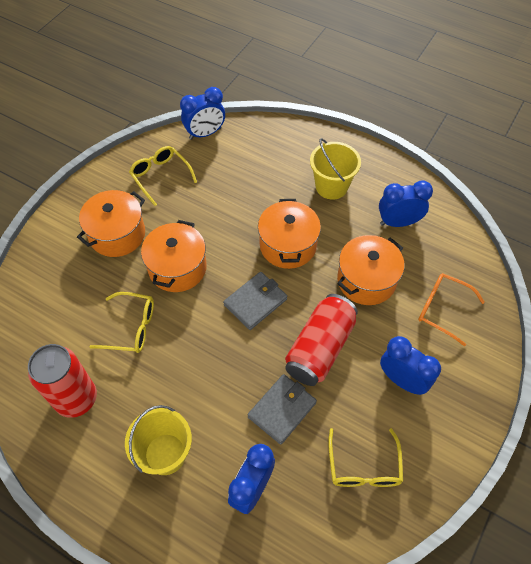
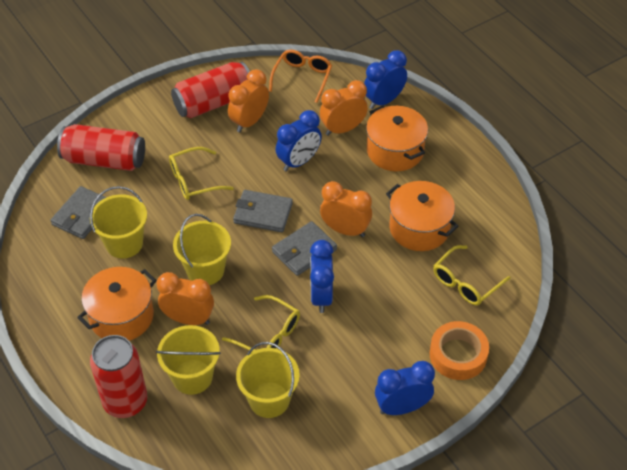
grey wallet: 2 -> 3
orange clock: 0 -> 4
orange pot: 4 -> 3
orange tape: 0 -> 1
red can: 2 -> 3
yellow bucket: 2 -> 4

